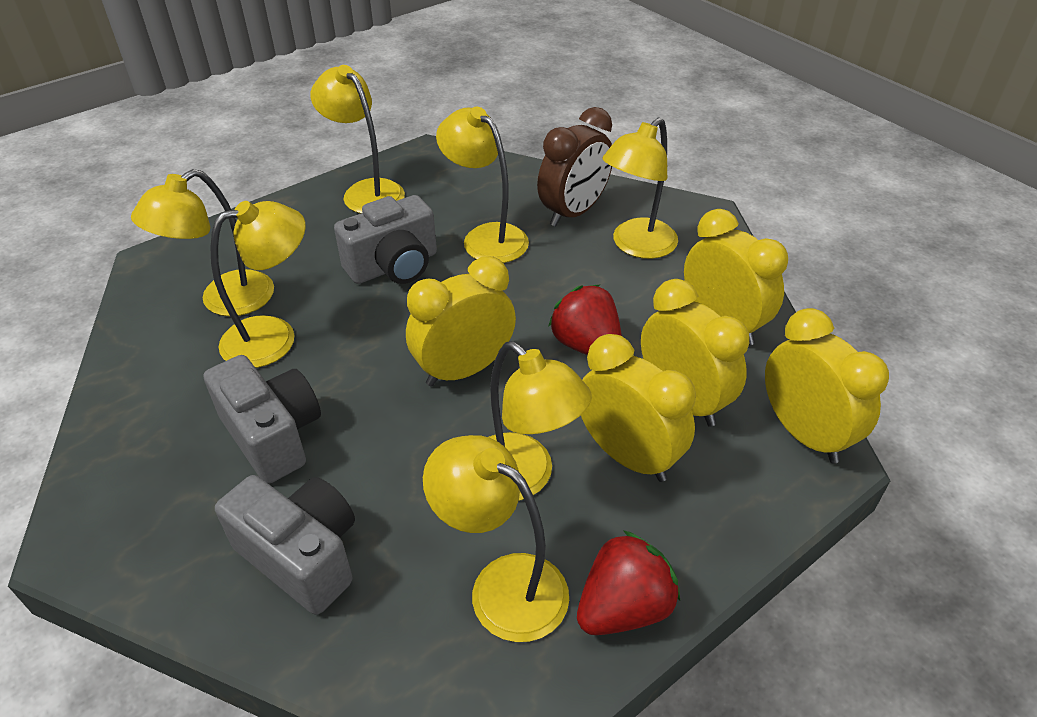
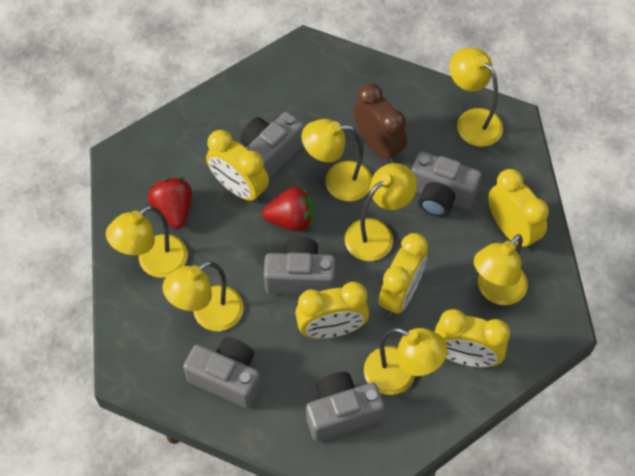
grey camera: 3 -> 5

